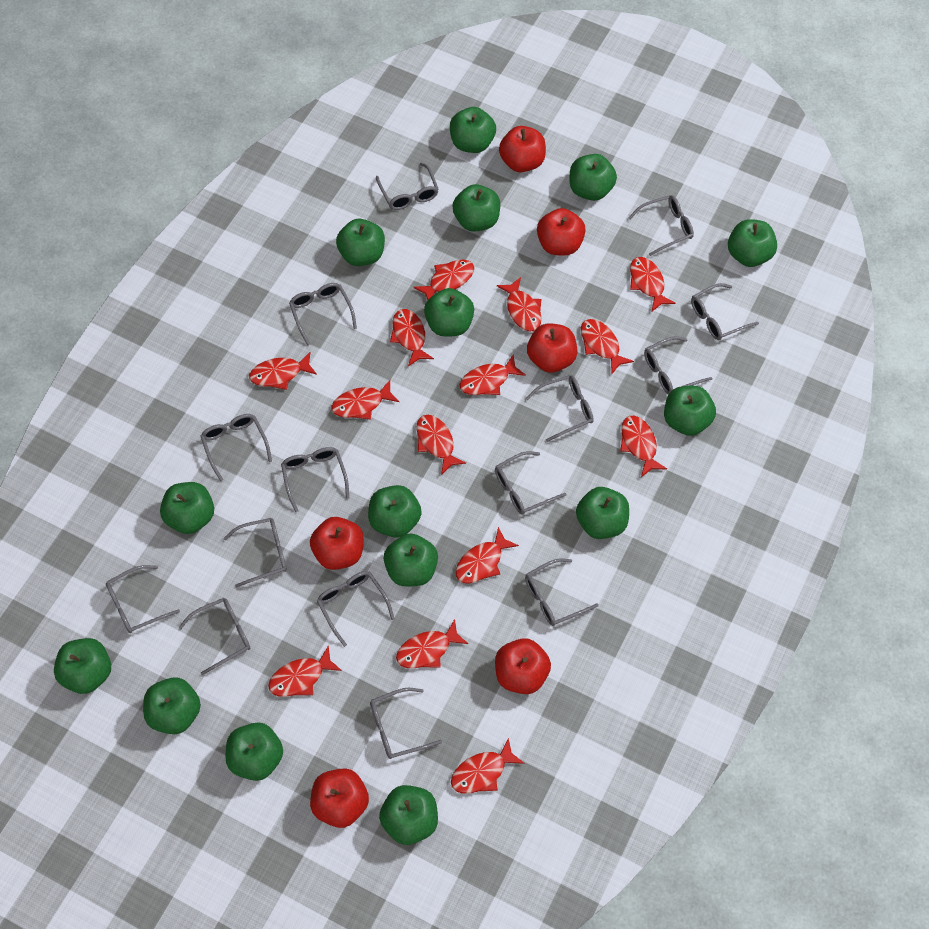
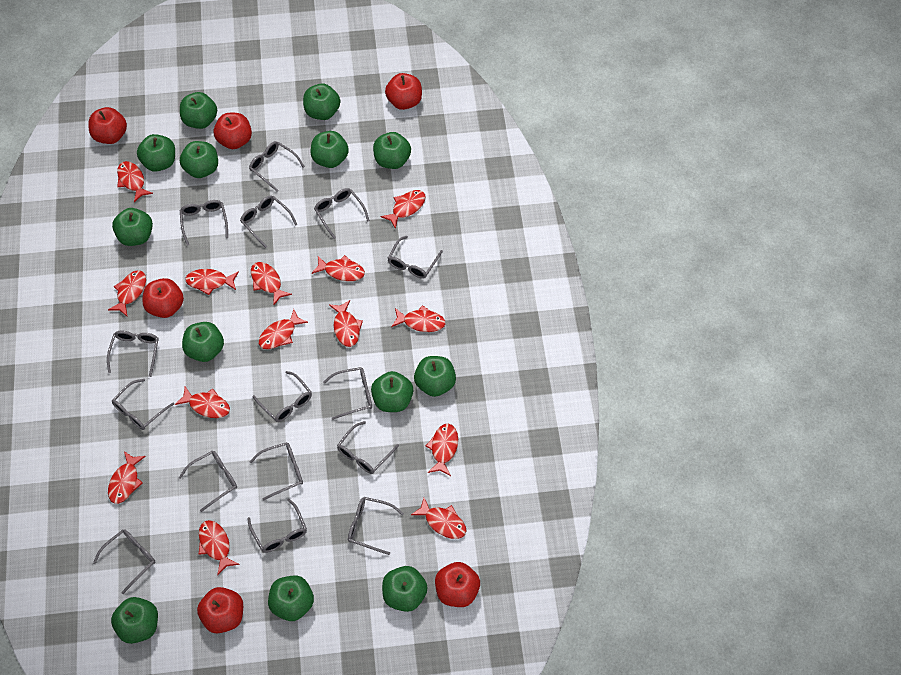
green apple: 15 -> 13

